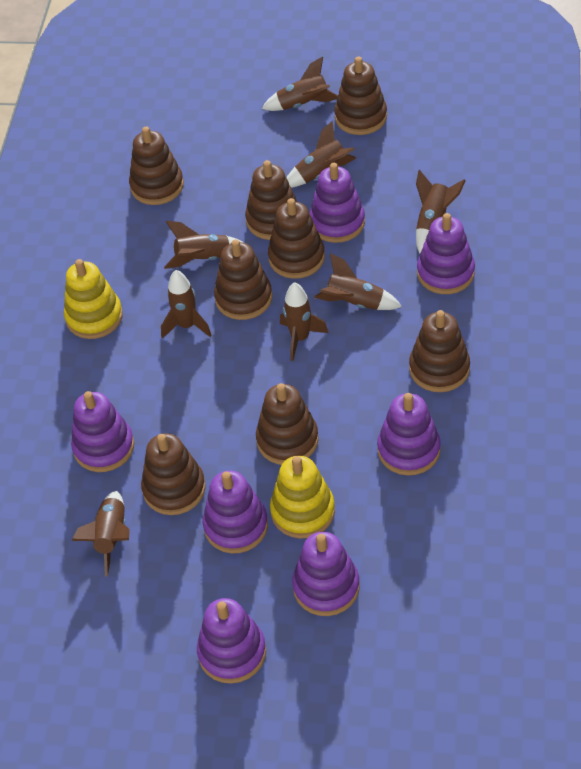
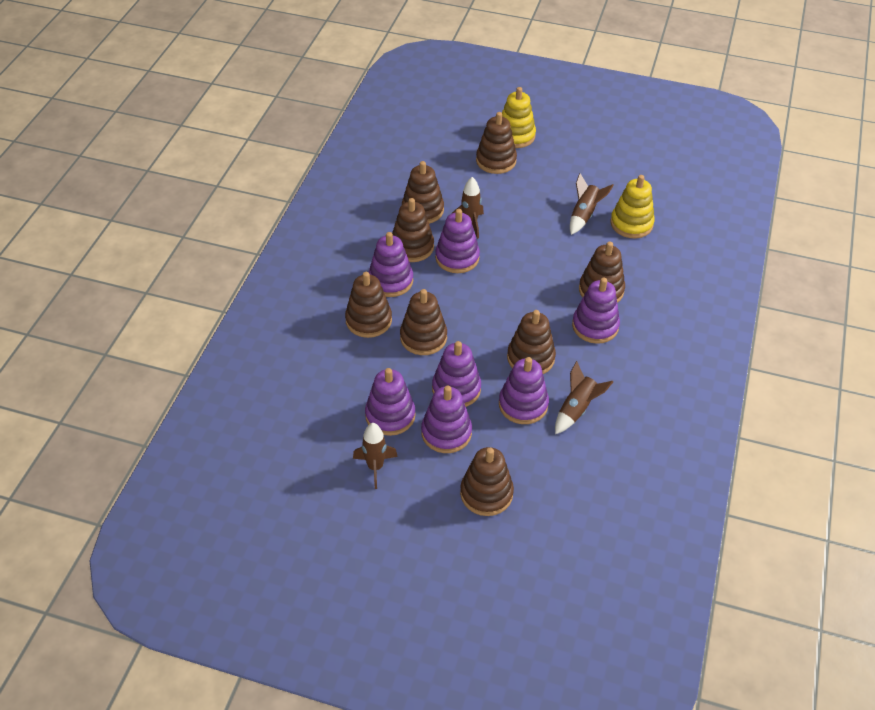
brown rocket: 8 -> 4

